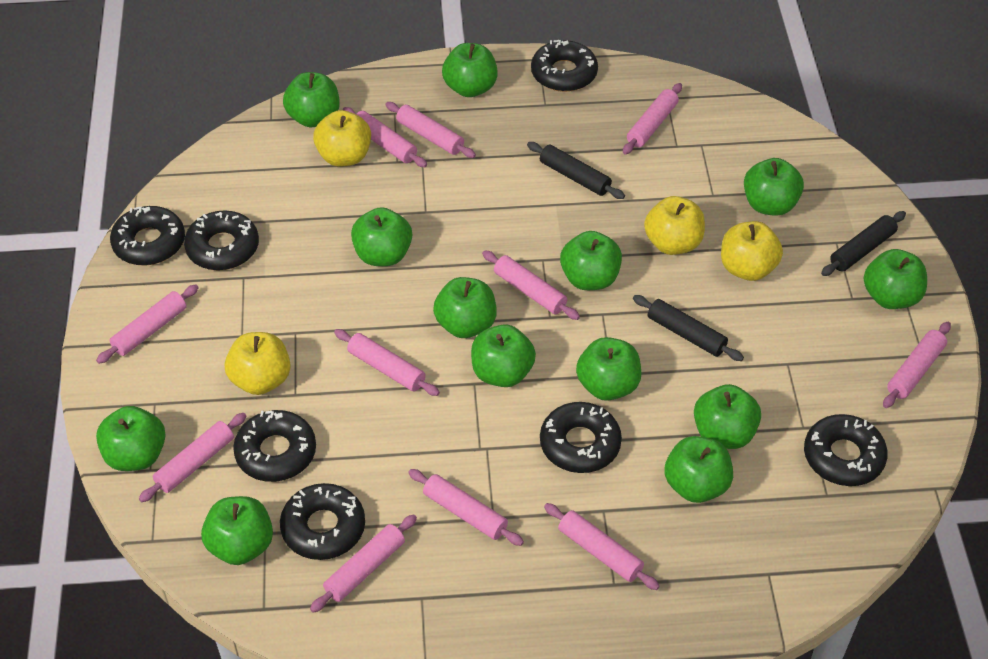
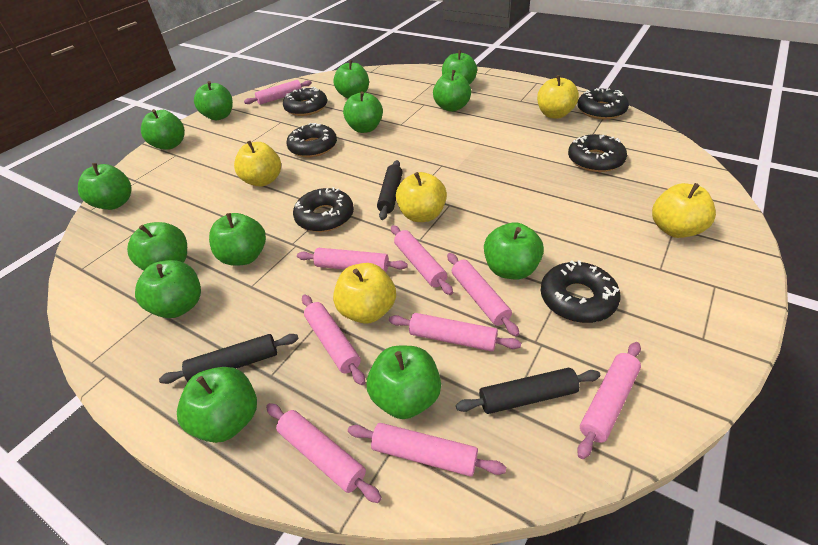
black donut: 7 -> 6
pink rolling pin: 11 -> 9
yellow apple: 4 -> 5

